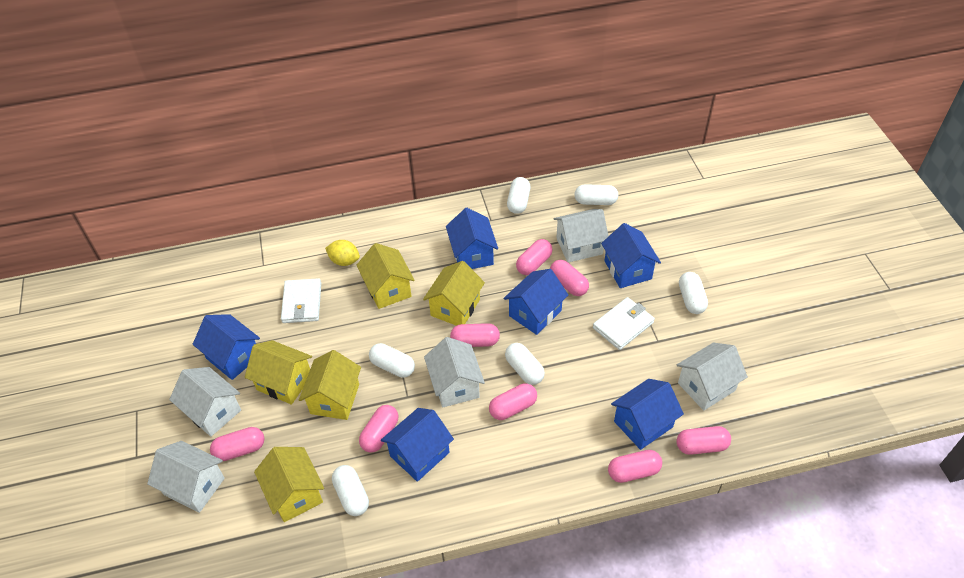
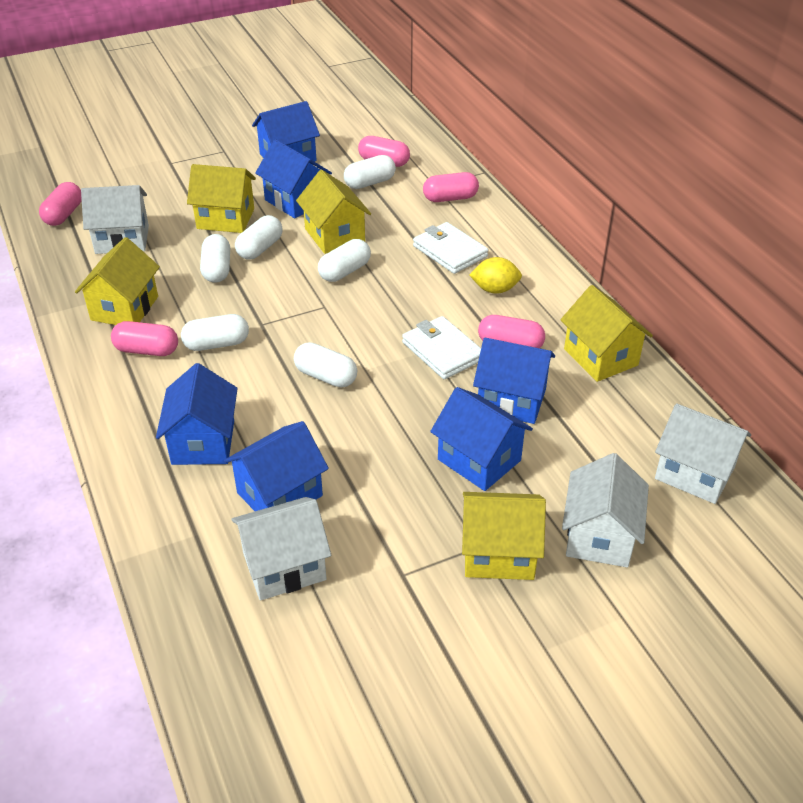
pink capsule: 8 -> 5
white house: 5 -> 4

